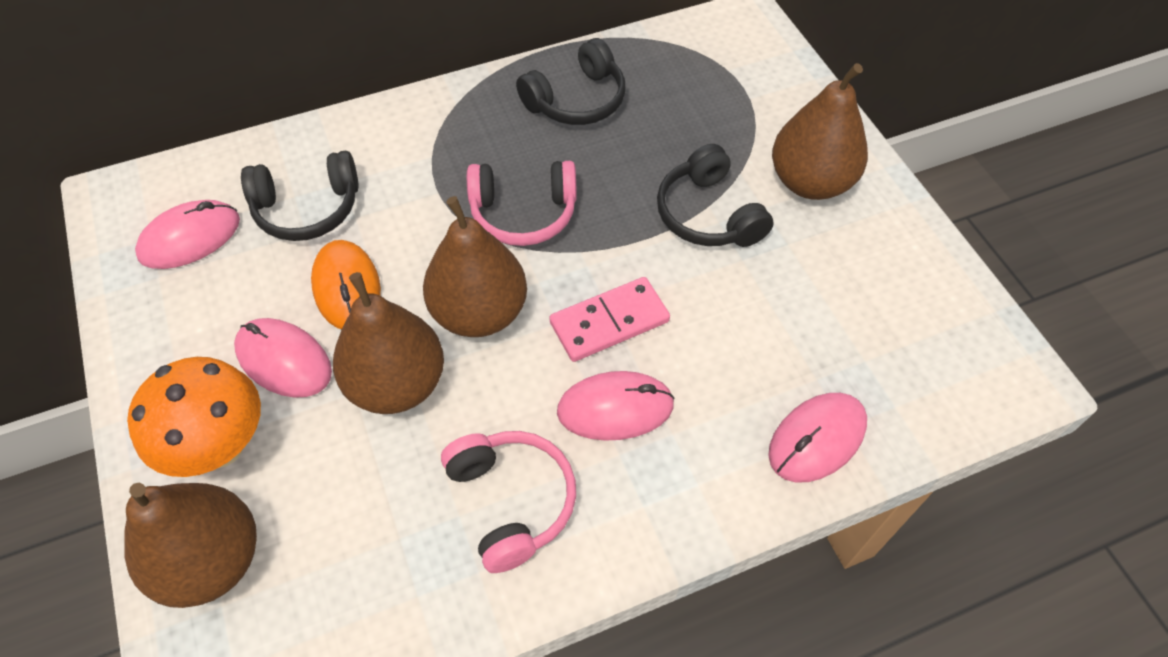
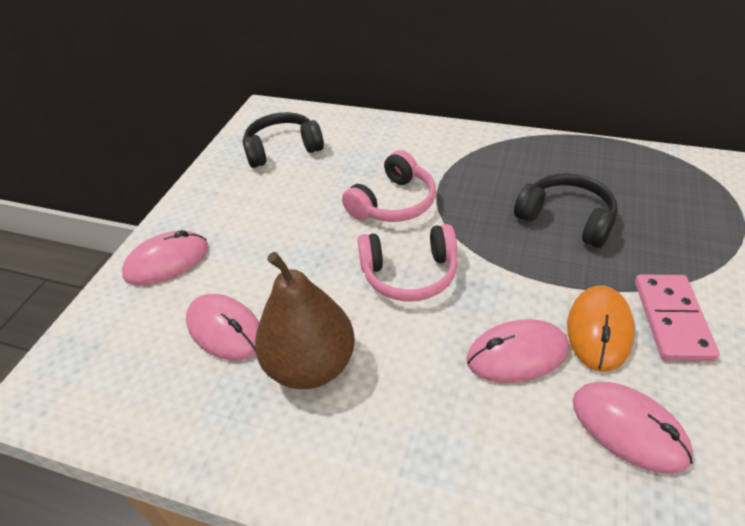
black headphones: 3 -> 2
brown pear: 4 -> 1
orange mushroom: 1 -> 0

